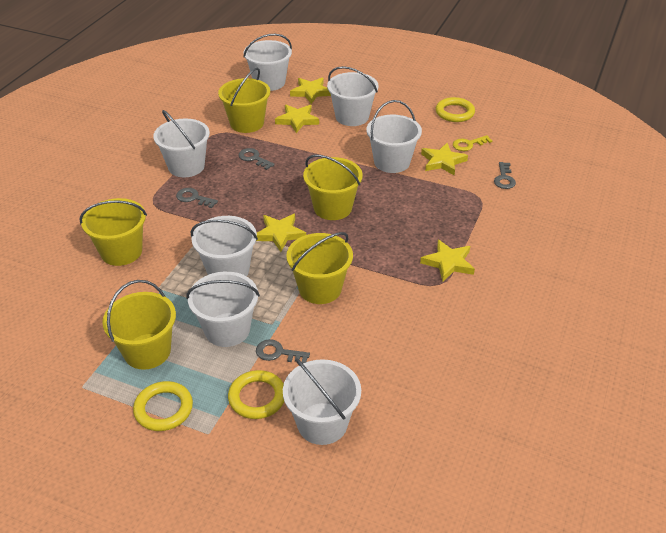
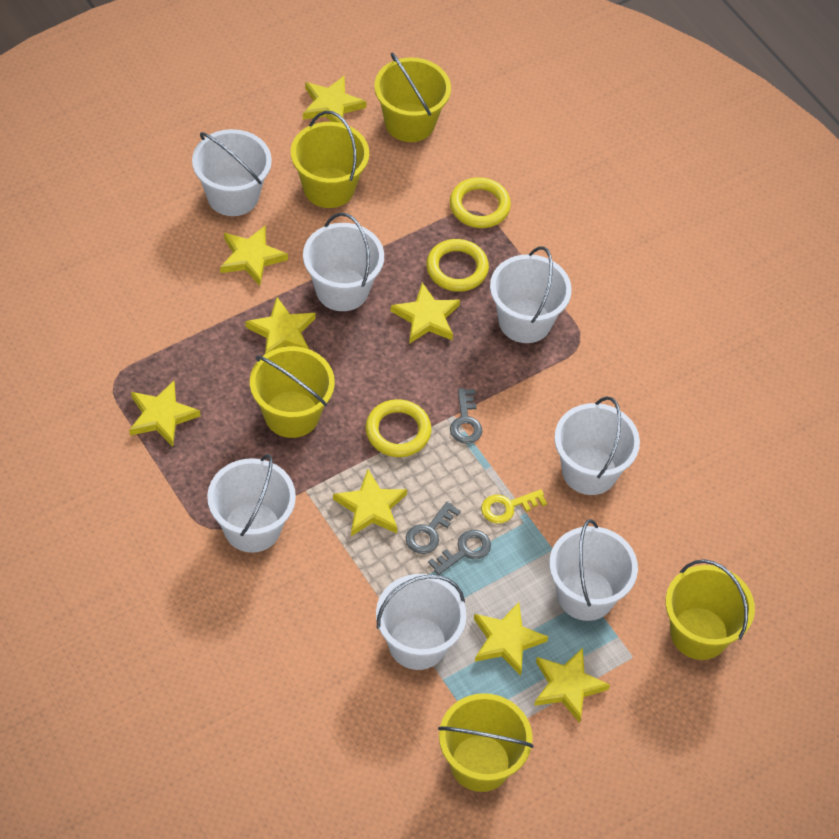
grey key: 4 -> 3
yellow star: 5 -> 8

